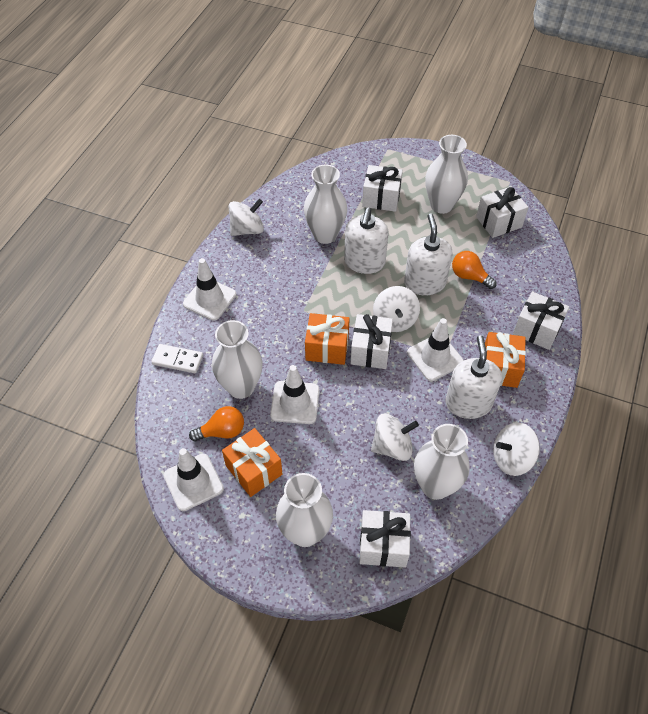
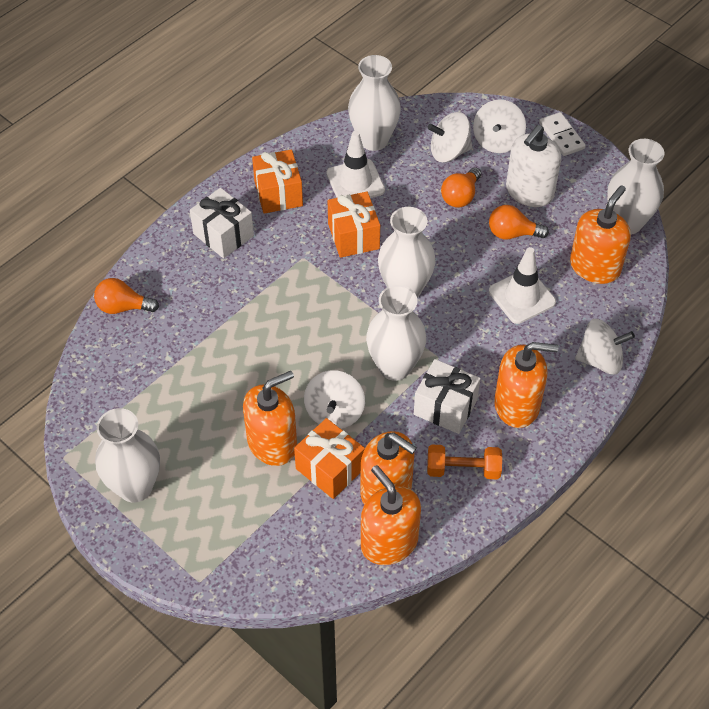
orange dumbbell: 0 -> 1
orange light bulb: 2 -> 3
orange soap dispenser: 0 -> 5
white gift: 5 -> 2
white soap dispenser: 3 -> 1
white traffic cone: 4 -> 2

